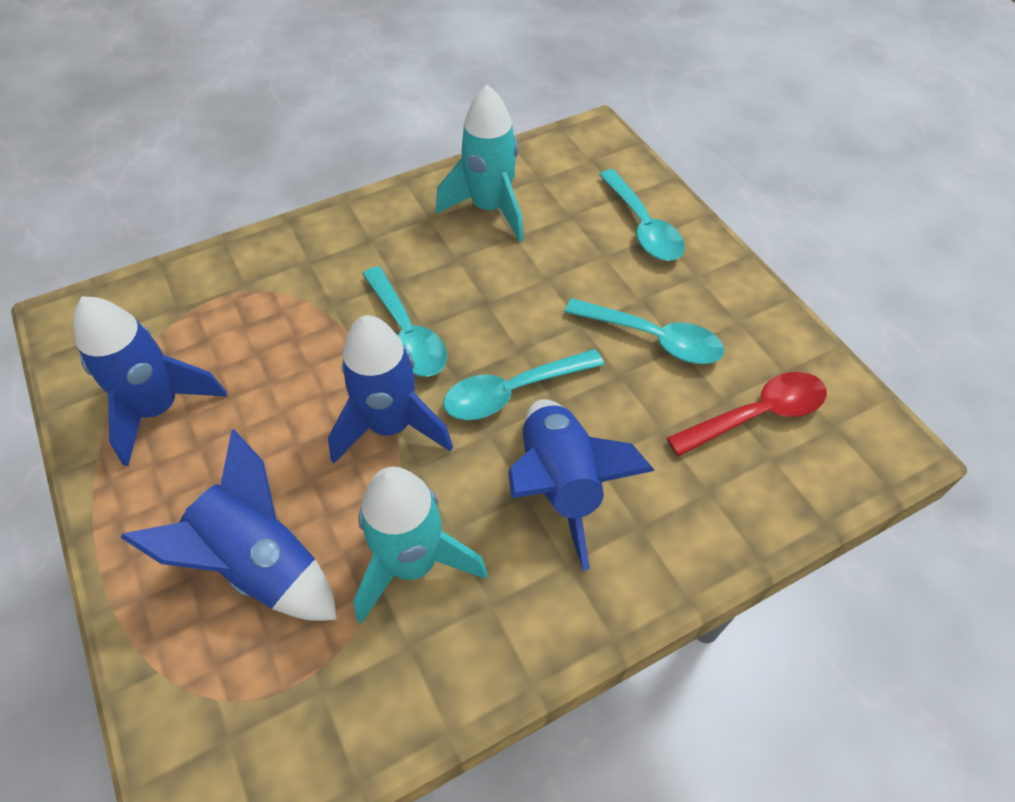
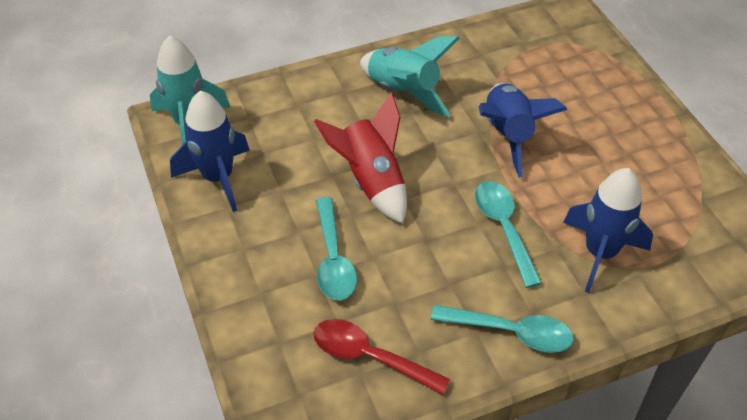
blue rocket: 4 -> 3
red rocket: 0 -> 1
turquoise spoon: 4 -> 3

